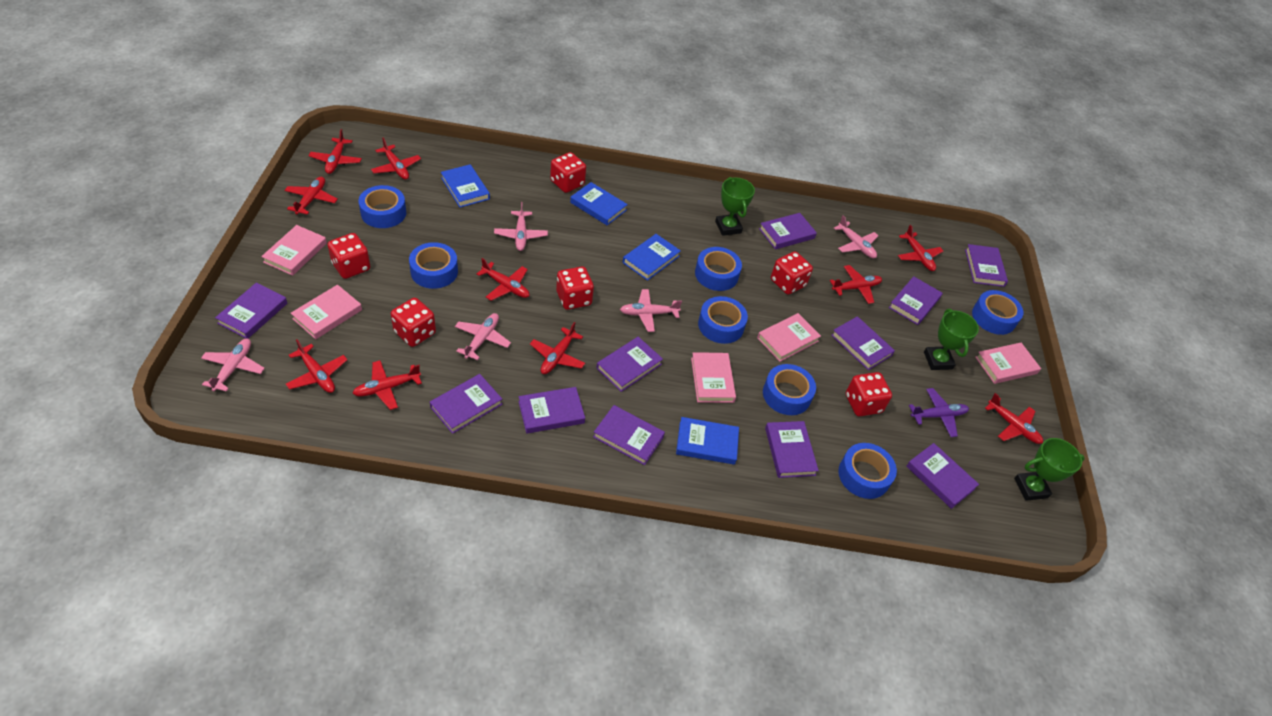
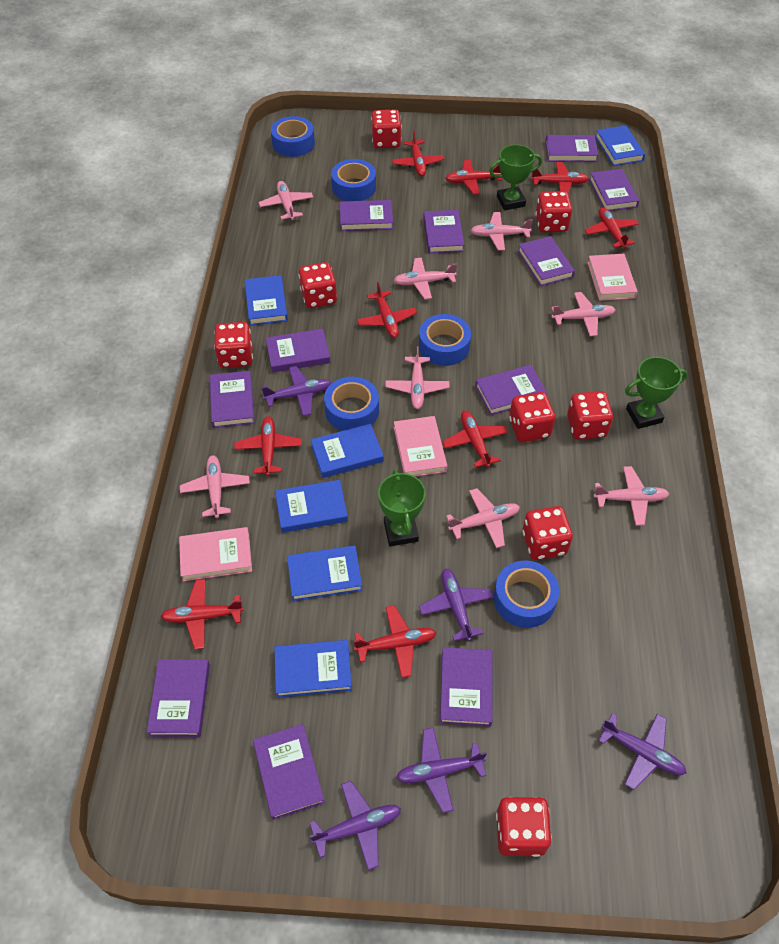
blue book: 4 -> 6
blue tape: 7 -> 5
pink book: 5 -> 3
pink plane: 5 -> 8
purple plane: 1 -> 5
red dice: 6 -> 8
red plane: 10 -> 9

